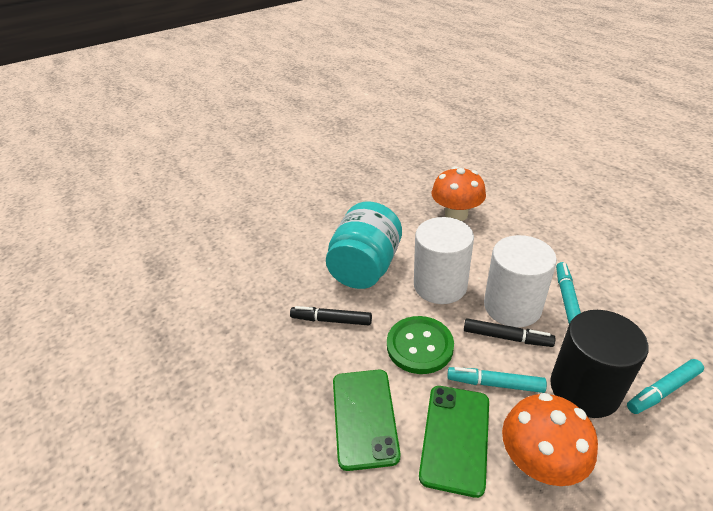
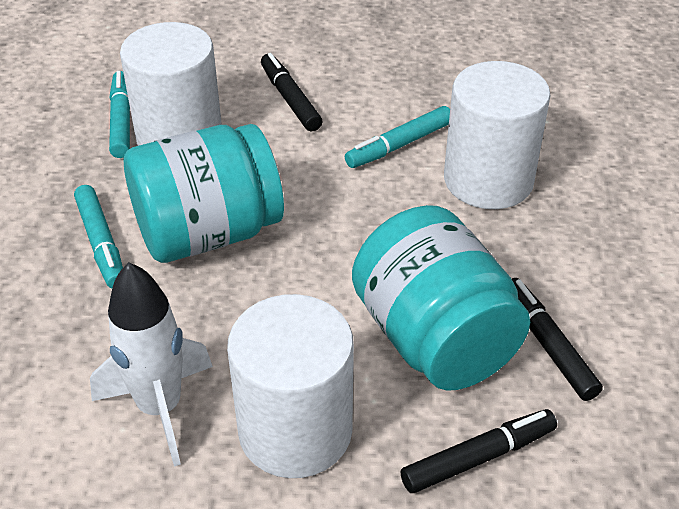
black cylinder: 1 -> 0
black marker: 2 -> 3
green button: 1 -> 0
green phone: 2 -> 0
orange mushroom: 2 -> 0
turquoise jar: 1 -> 2
white cylinder: 2 -> 3
white rocket: 0 -> 1

